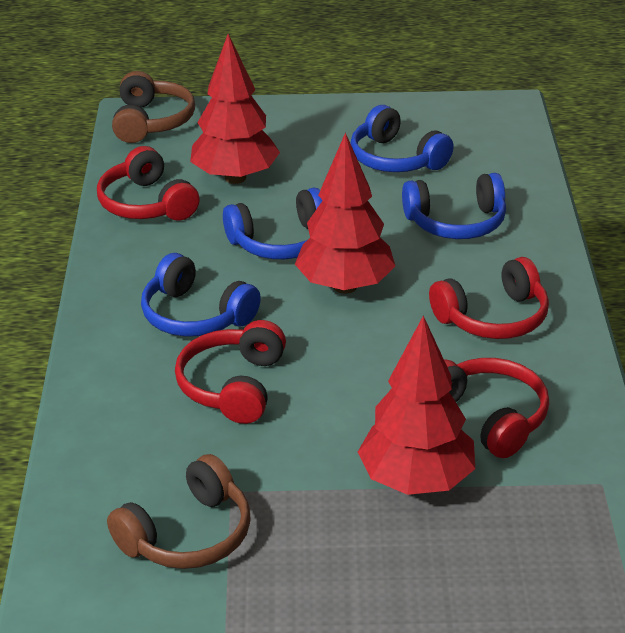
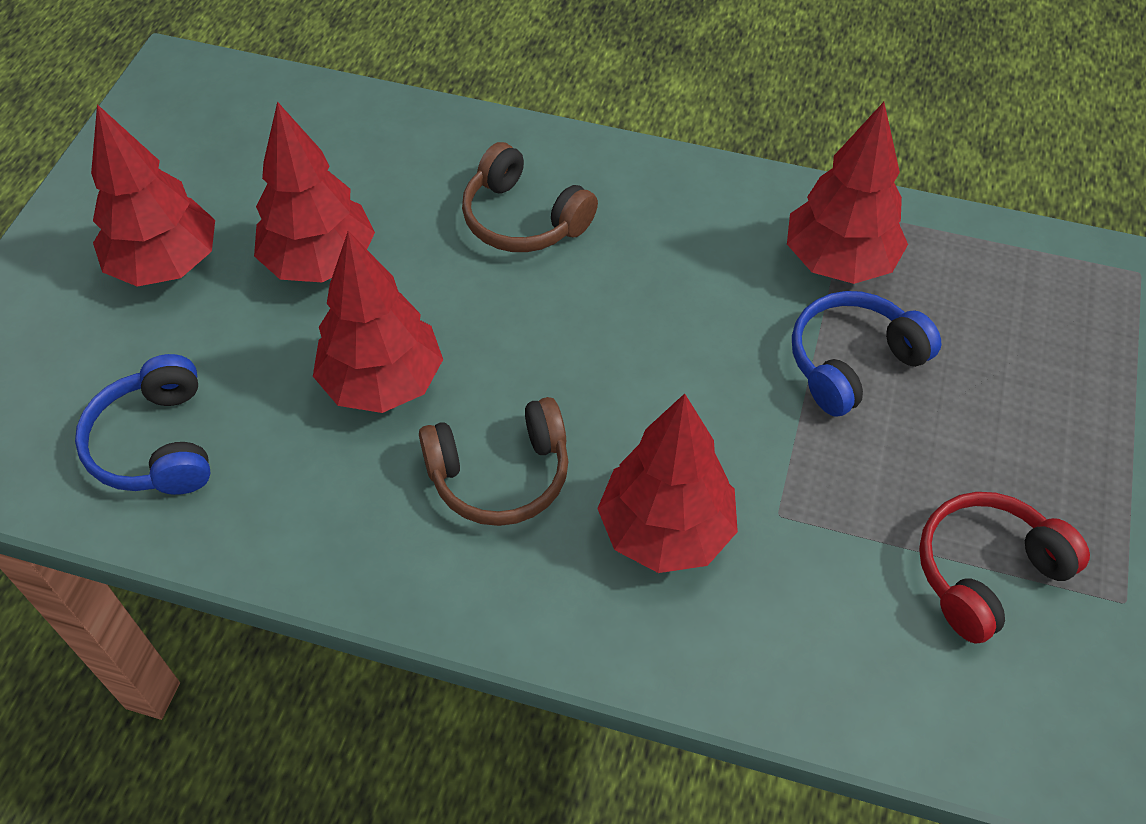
blue headphones: 4 -> 2
red headphones: 4 -> 1
red tree: 3 -> 5

